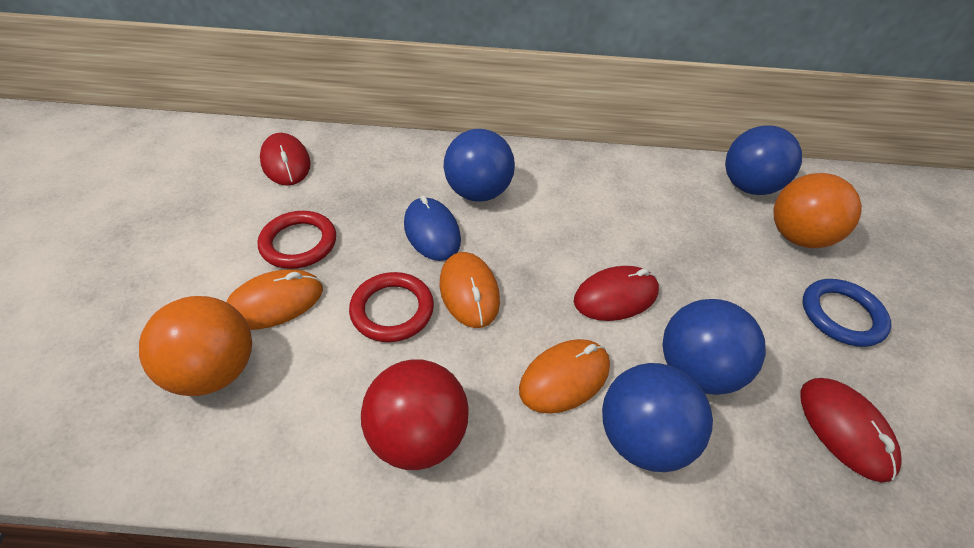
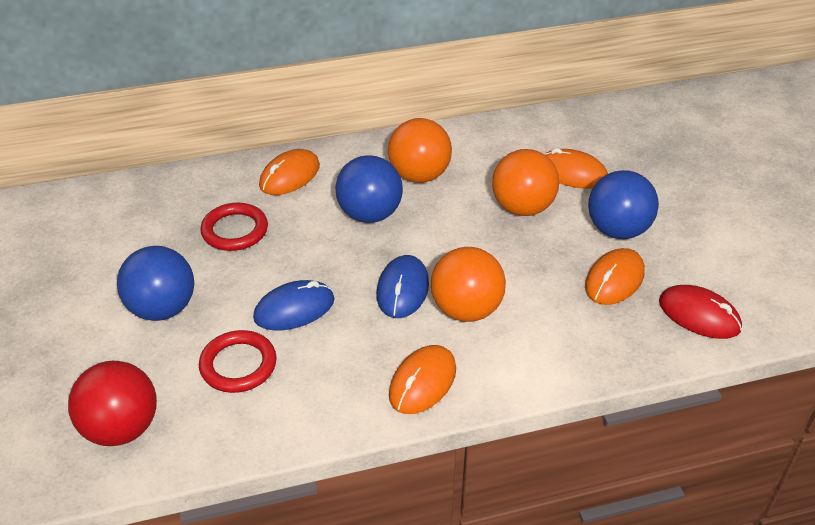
blue ball: 4 -> 3
blue mouse: 1 -> 2
blue ring: 1 -> 0
orange ball: 2 -> 3
orange mouse: 3 -> 4
red mouse: 3 -> 1

